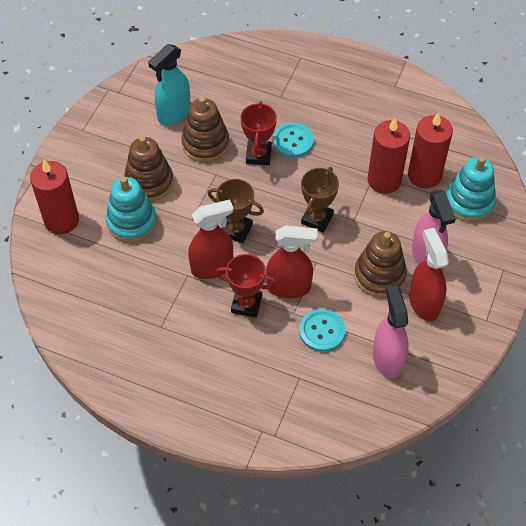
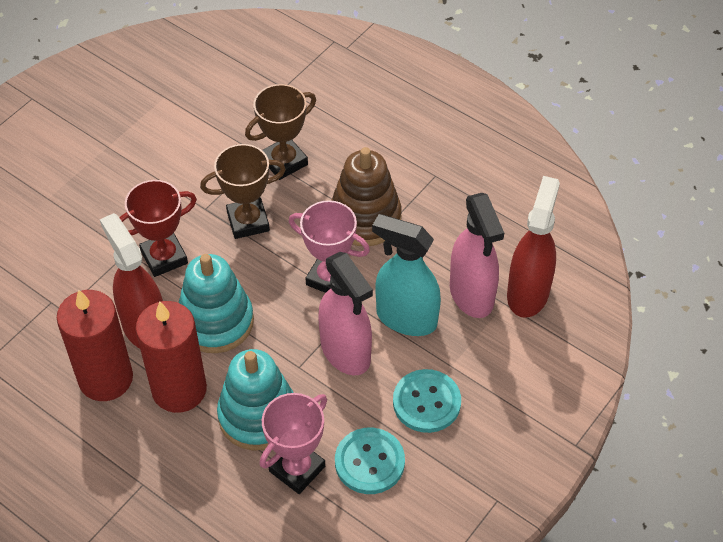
brown stacking toy: 3 -> 1
pink trophy: 0 -> 2
red candle: 3 -> 2
red spray bottle: 3 -> 2
red trophy: 2 -> 1

